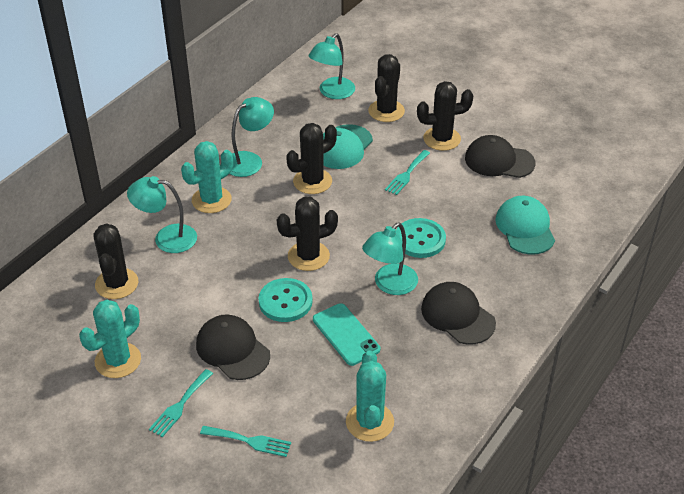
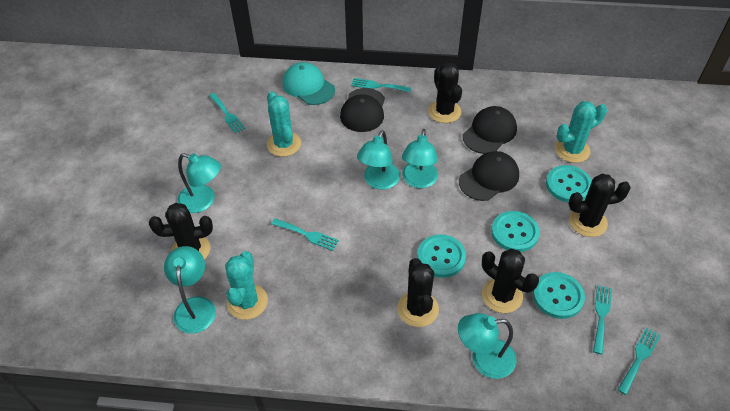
turquoise button: 2 -> 4
turquoise cap: 2 -> 1
turquoise fork: 3 -> 5
turquoise lamp: 4 -> 5
turquoise phone: 1 -> 0

